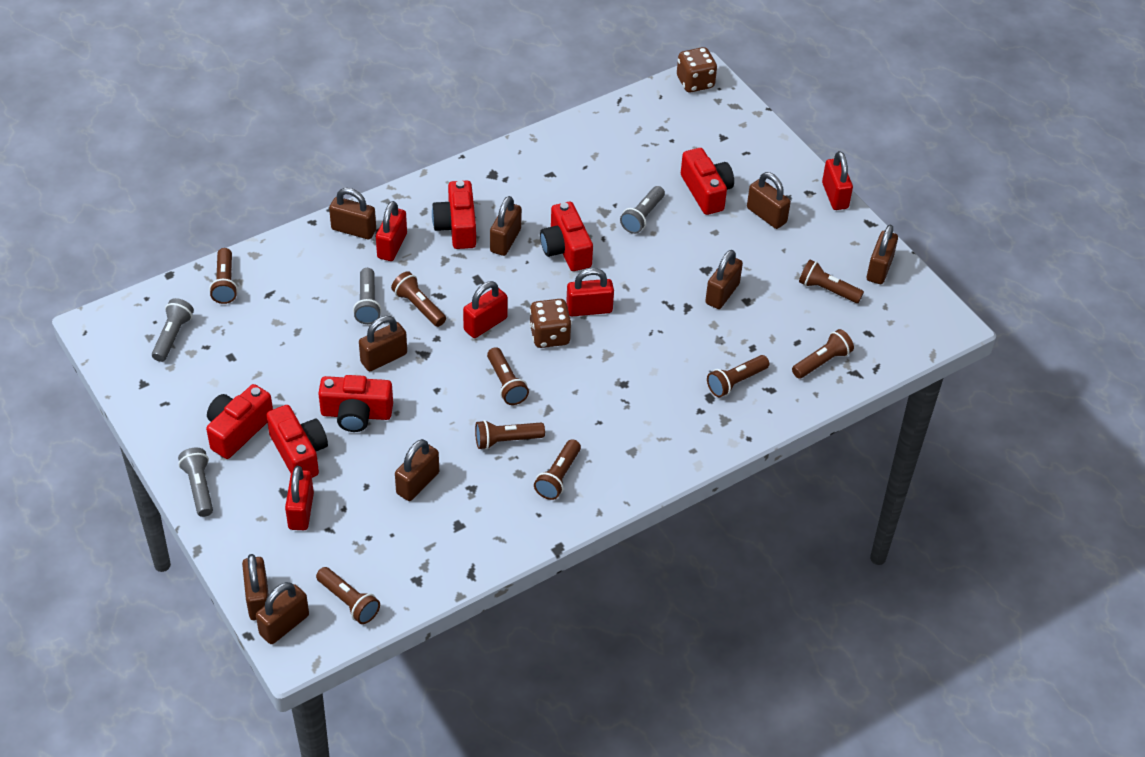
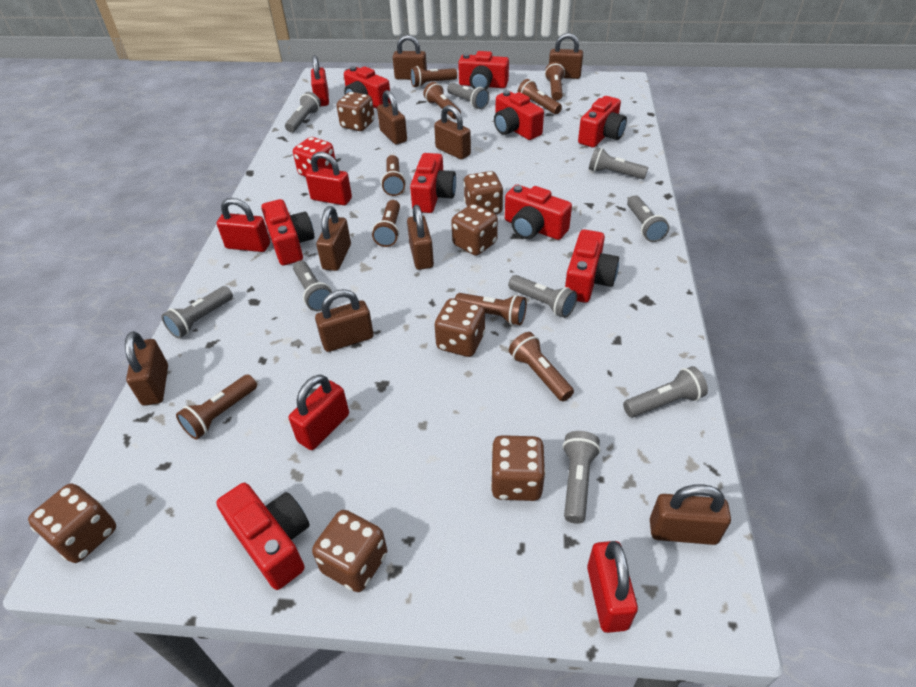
brown dice: 2 -> 7
grey flashlight: 4 -> 9
red camera: 6 -> 9
red dice: 0 -> 1

